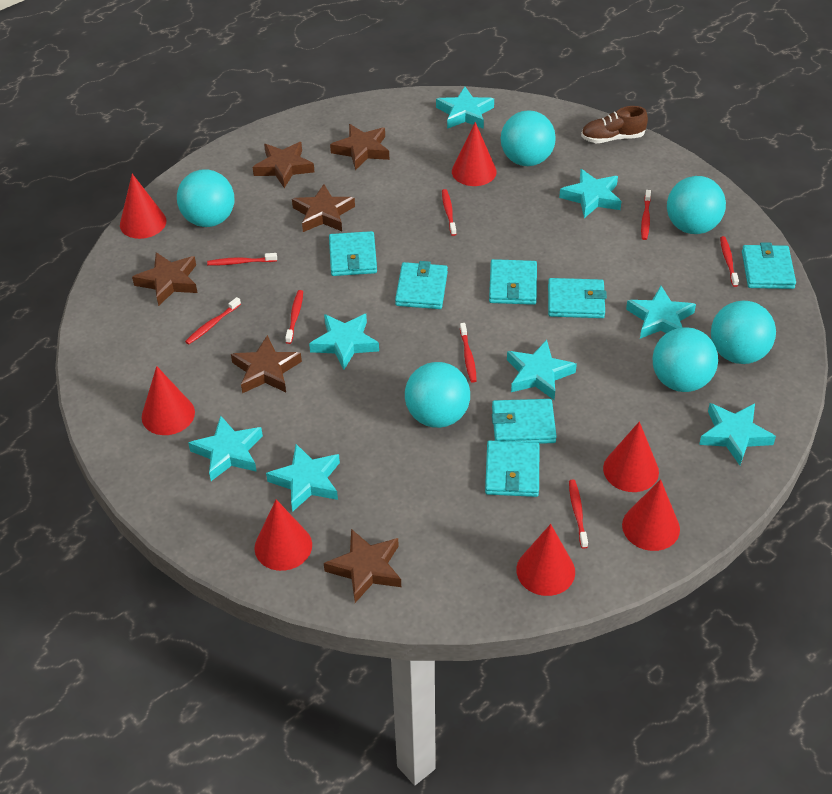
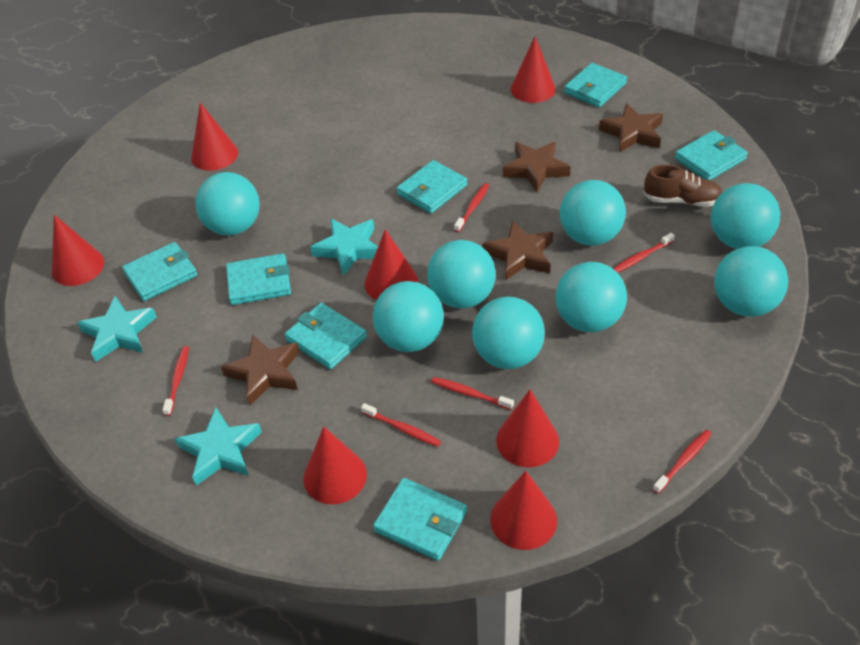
brown star: 6 -> 4
red toothbrush: 8 -> 6
turquoise ball: 6 -> 8
turquoise star: 8 -> 3

